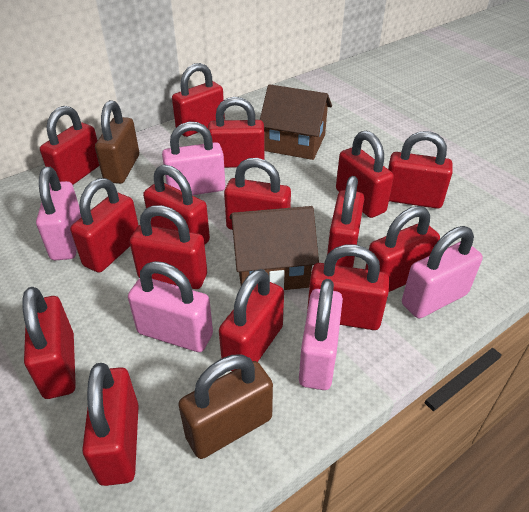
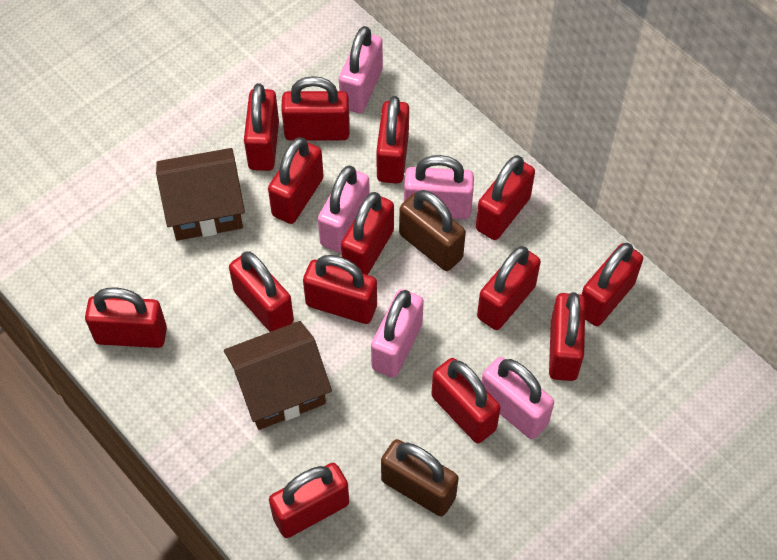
red padlock: 15 -> 14

